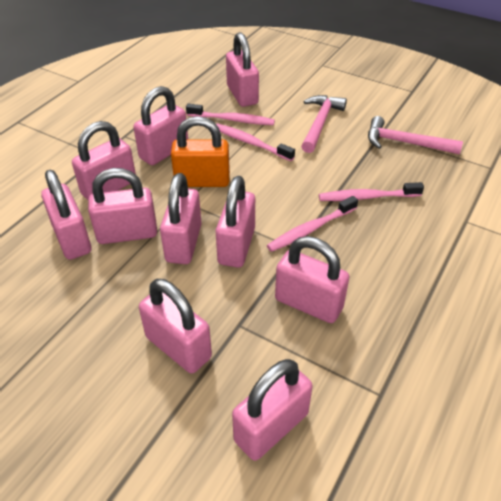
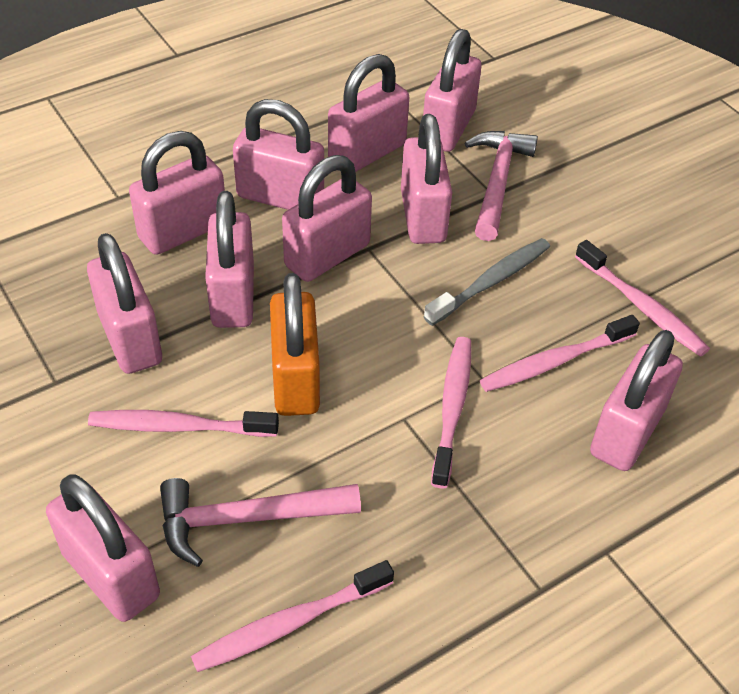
grey toothbrush: 0 -> 1
pink toothbrush: 4 -> 5

